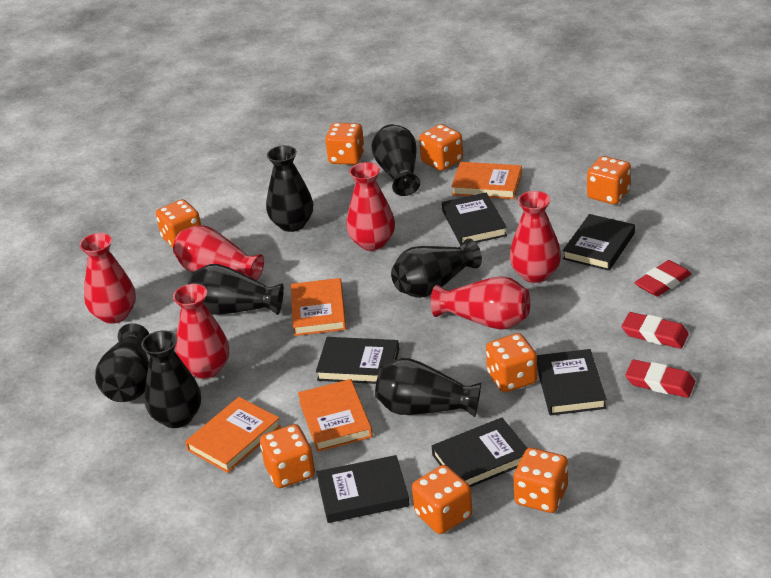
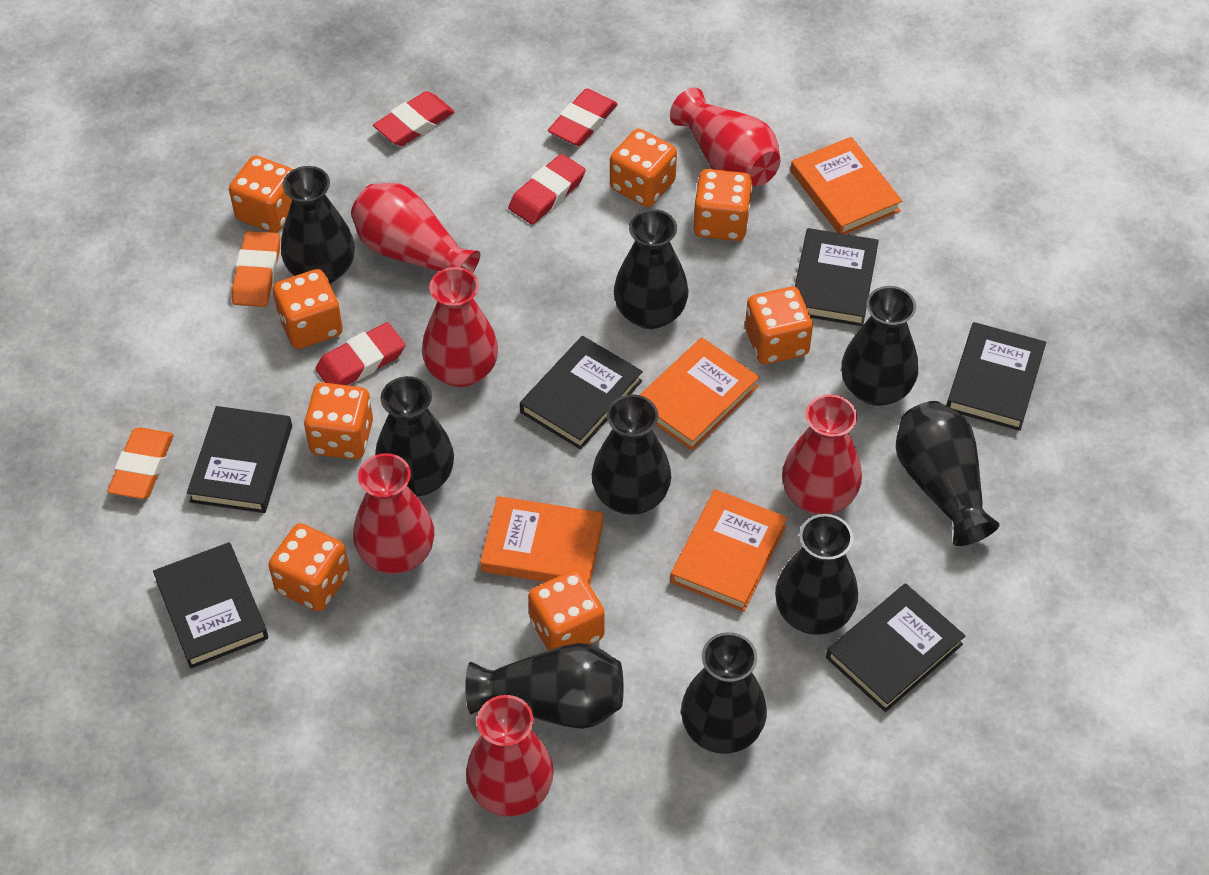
black vase: 7 -> 9
orange eraser: 0 -> 2
red eraser: 3 -> 4

